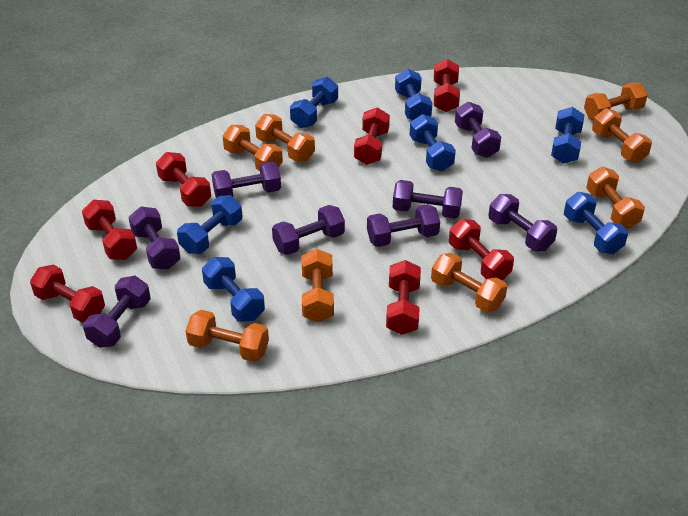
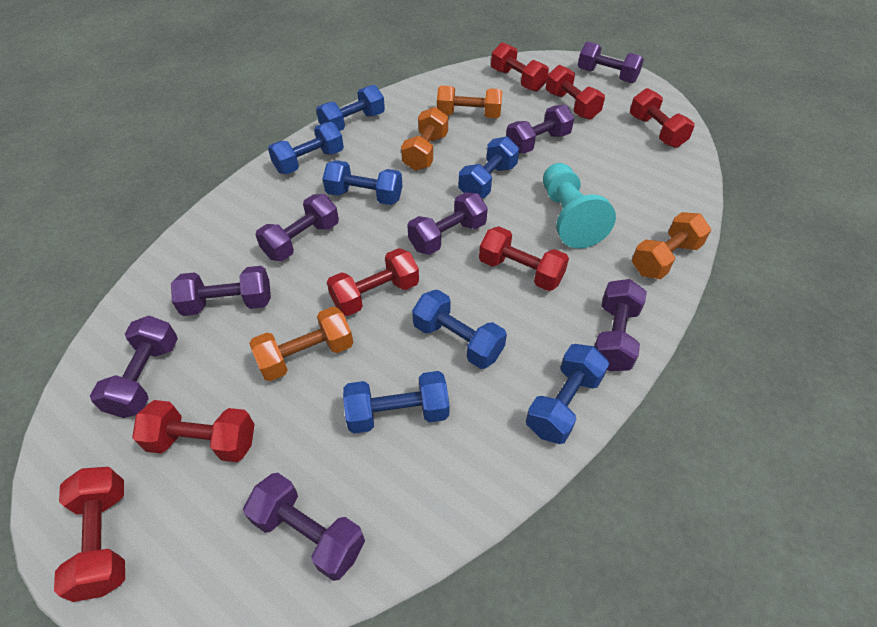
orange dumbbell: 8 -> 4
turquoise pawn: 0 -> 1

